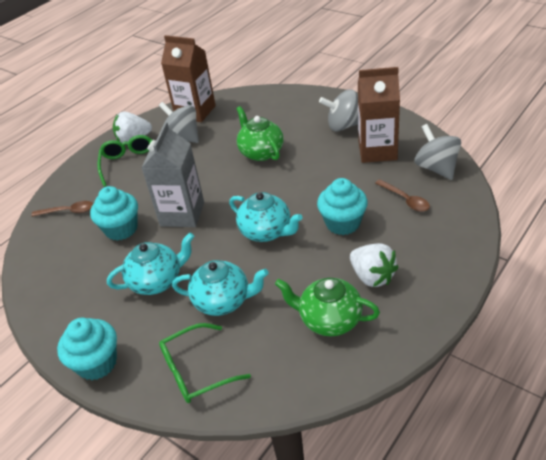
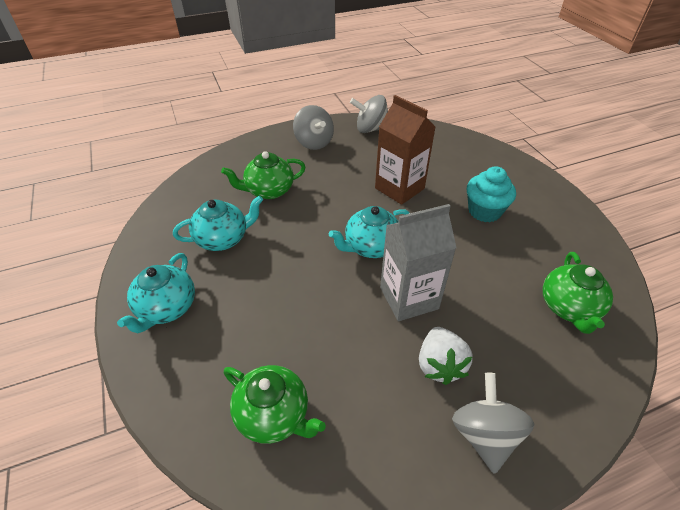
brown carton: 2 -> 1
brown spoon: 2 -> 0
green glasses: 2 -> 0
green teapot: 2 -> 3
turquoise cupcake: 3 -> 1
white strawberry: 2 -> 1

